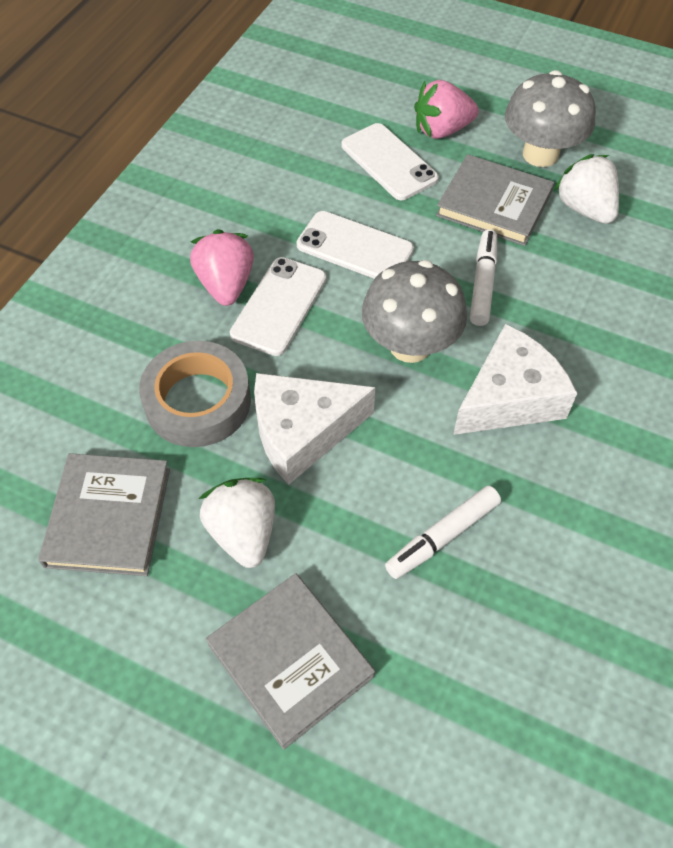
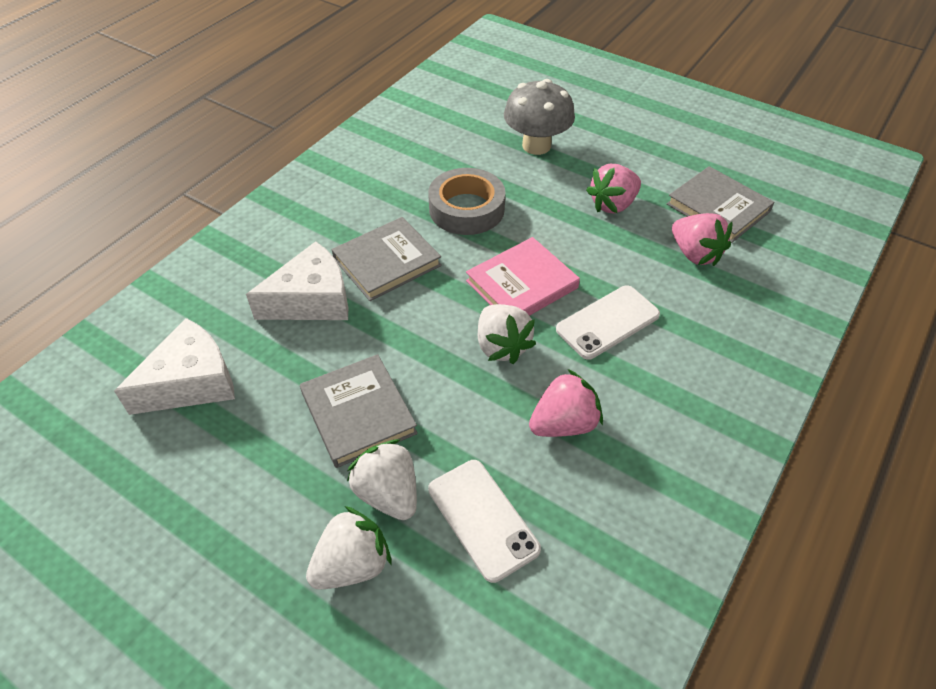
grey mushroom: 2 -> 1
pink book: 0 -> 1
pink strawberry: 2 -> 3
white marker: 2 -> 0
white phone: 3 -> 2
white strawberry: 2 -> 3

